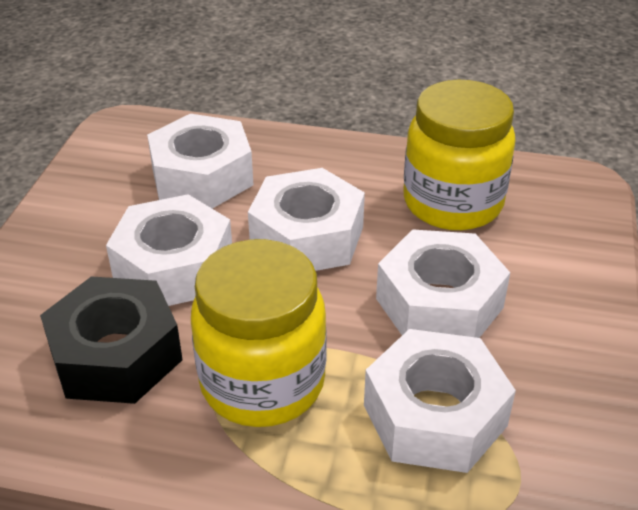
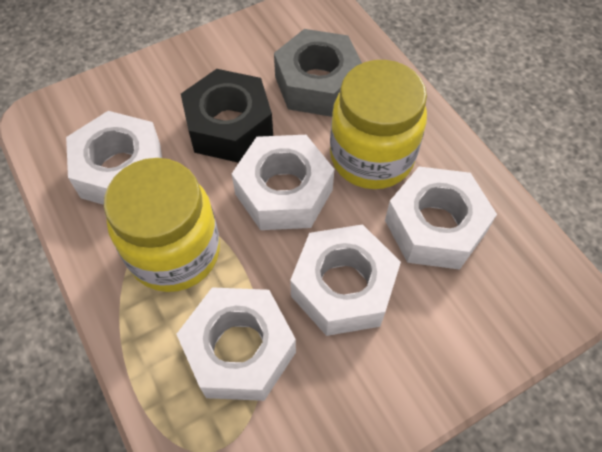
grey nut: 0 -> 1

